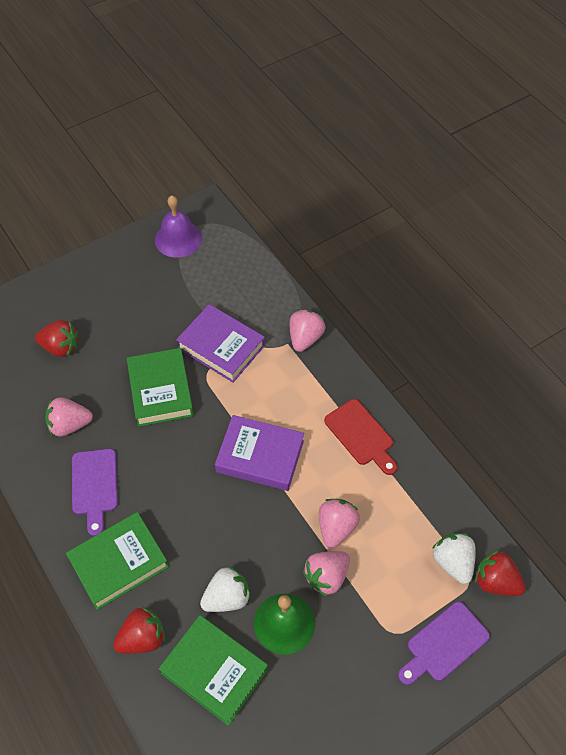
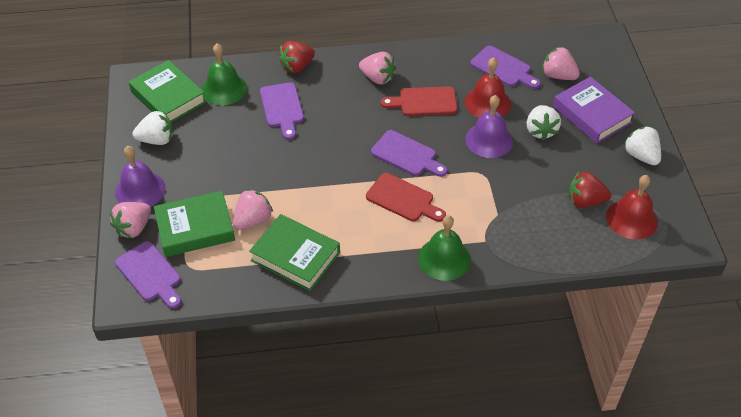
green bell: 1 -> 2
purple bell: 1 -> 2
purple book: 2 -> 1
purple cutting board: 2 -> 4
red bell: 0 -> 2
red cutting board: 1 -> 2
red strawberry: 3 -> 2
white strawberry: 2 -> 3

